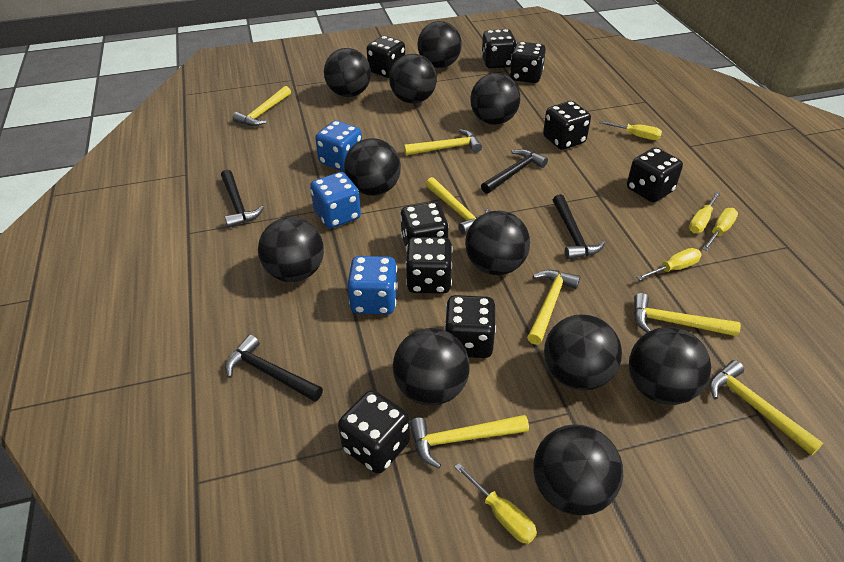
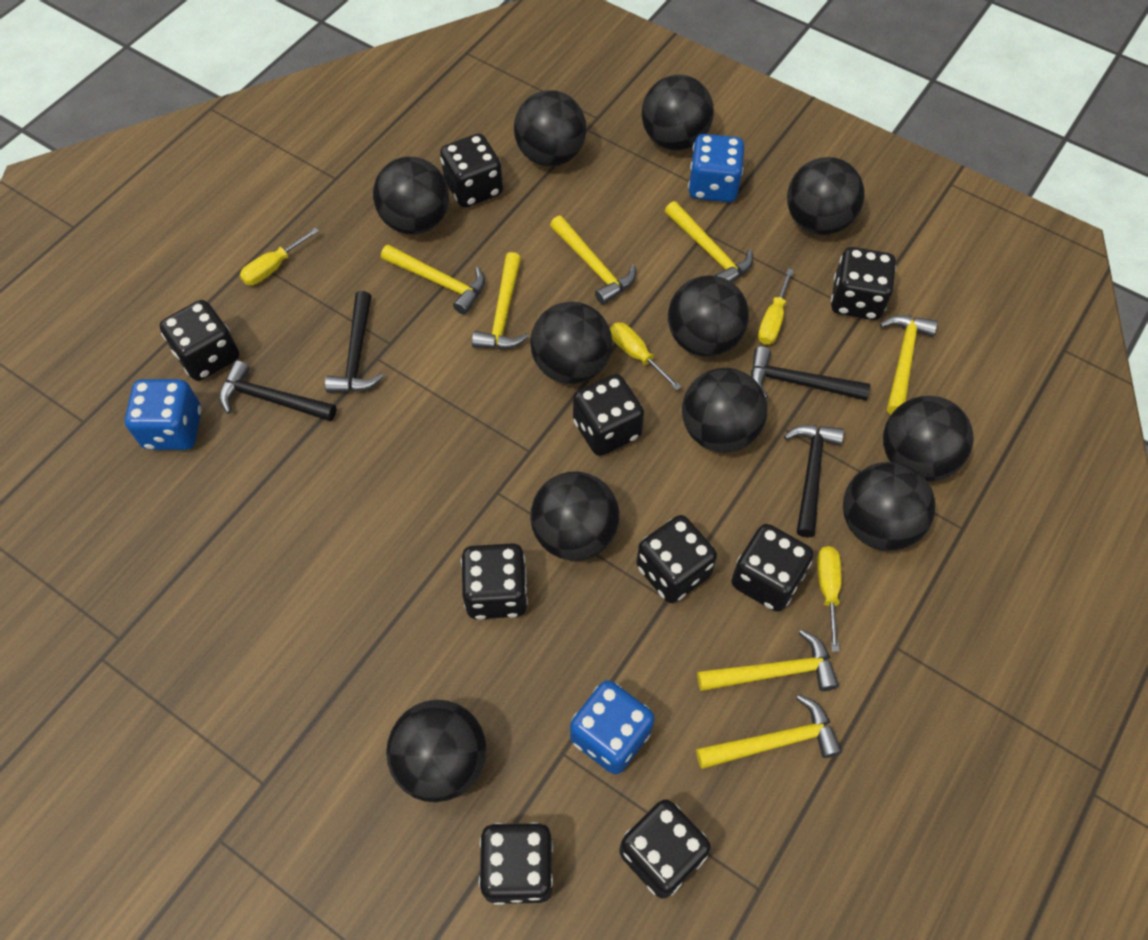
yellow screwdriver: 5 -> 4

